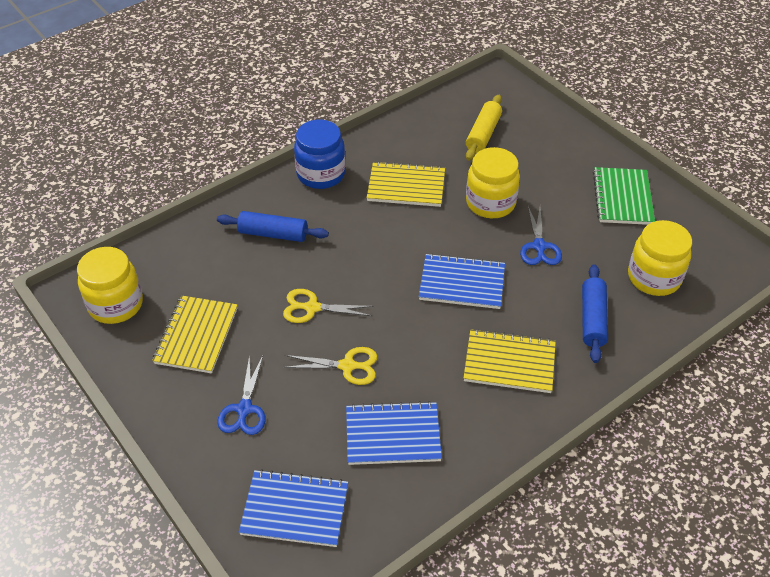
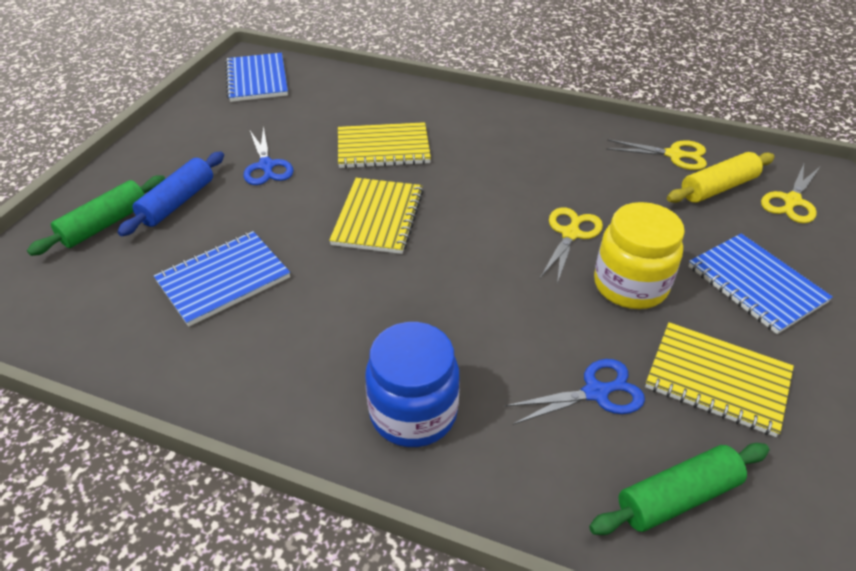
blue rolling pin: 2 -> 1
green notebook: 1 -> 0
green rolling pin: 0 -> 2
yellow jar: 3 -> 1
yellow scissors: 2 -> 3

